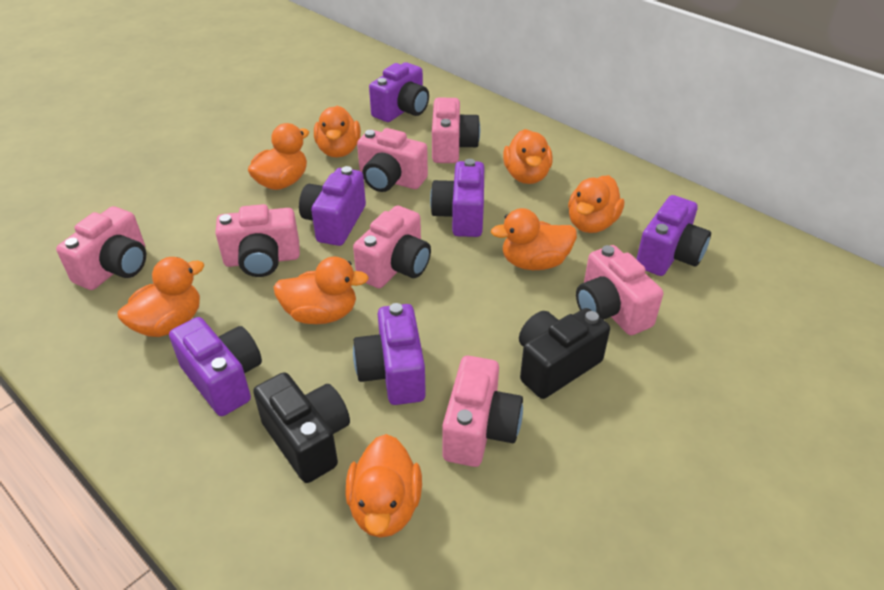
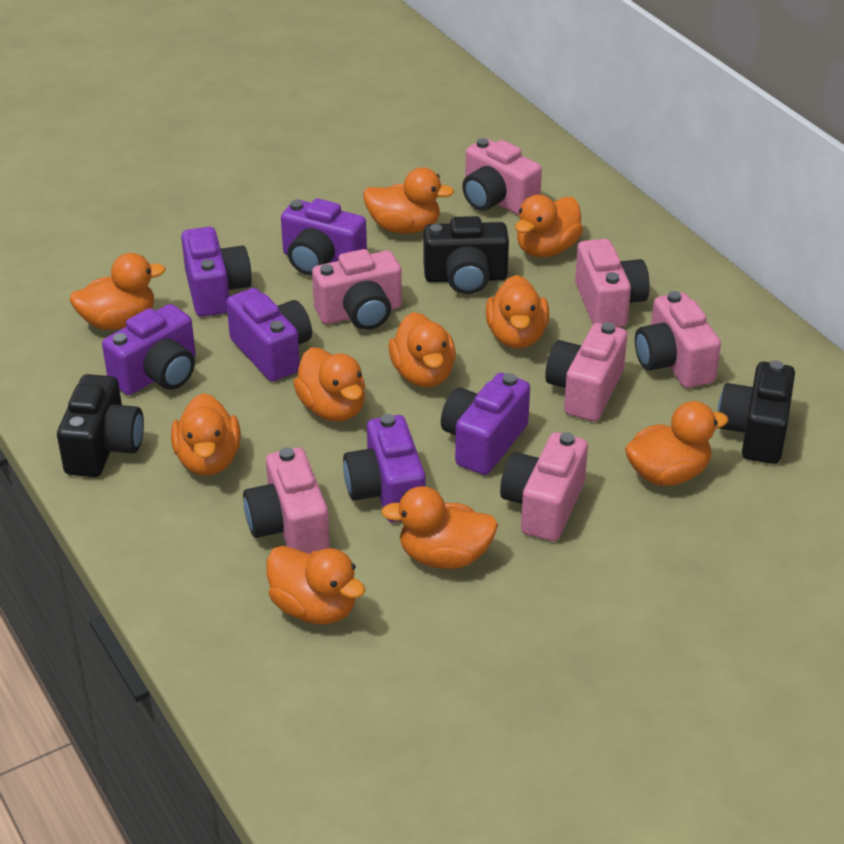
black camera: 2 -> 3
orange duck: 8 -> 10

